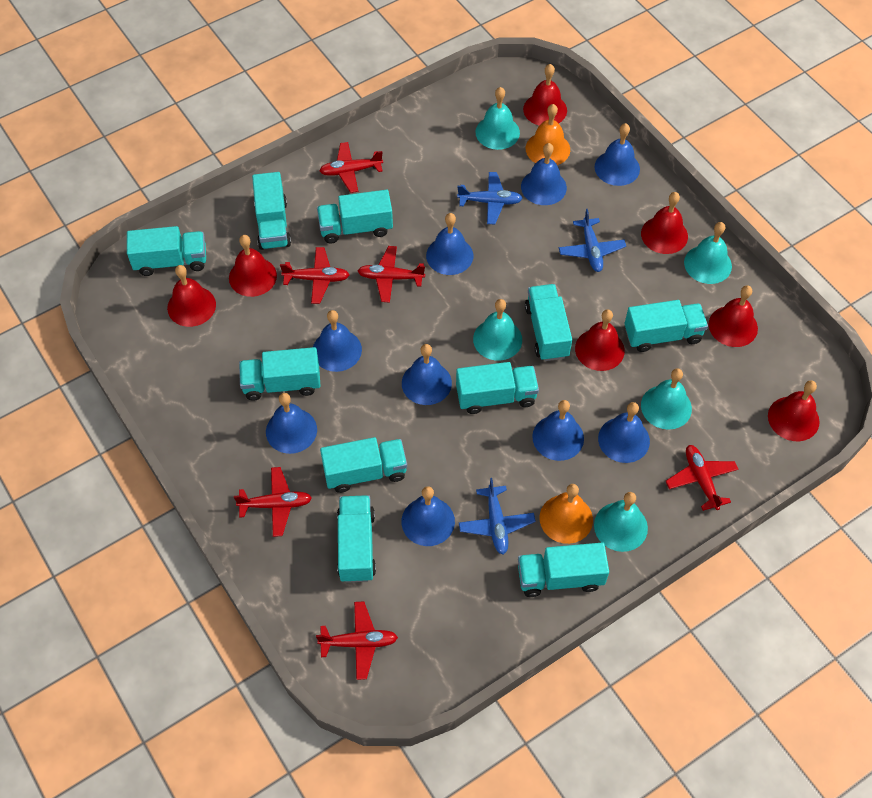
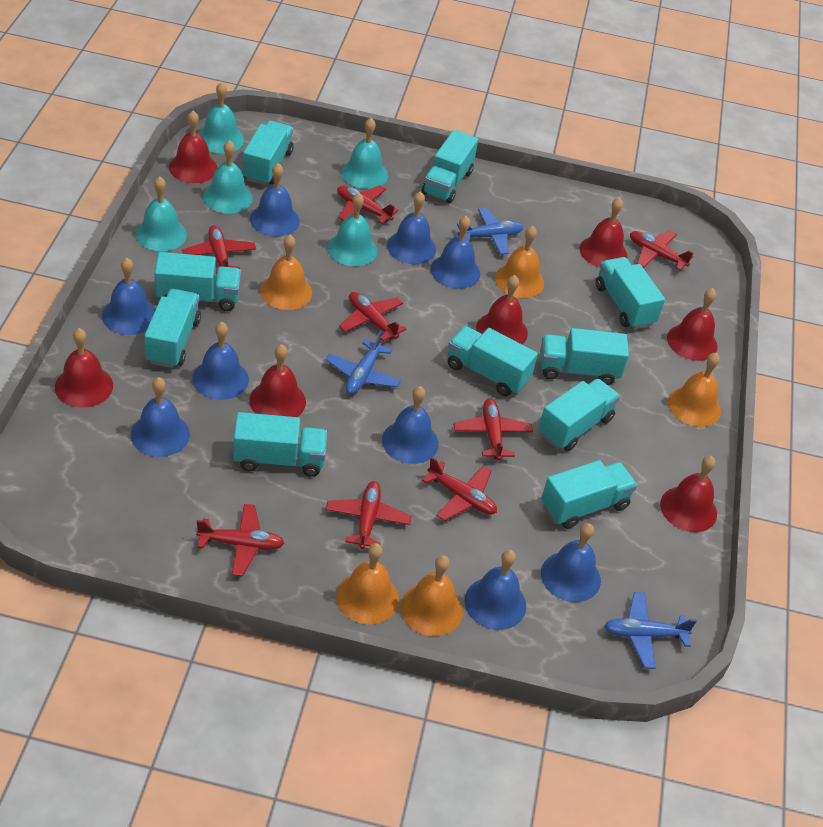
orange bell: 2 -> 5
red plane: 6 -> 8

